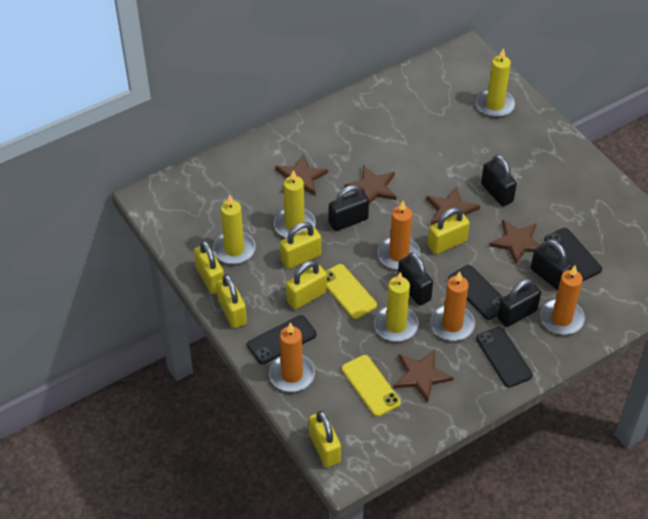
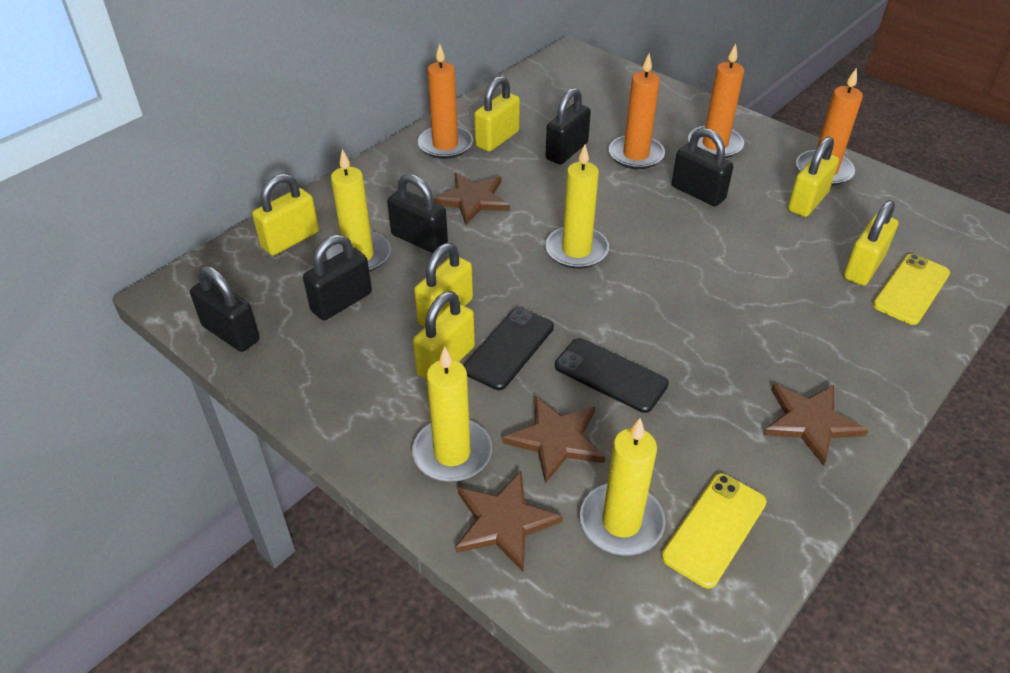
black phone: 4 -> 2
brown star: 5 -> 4

